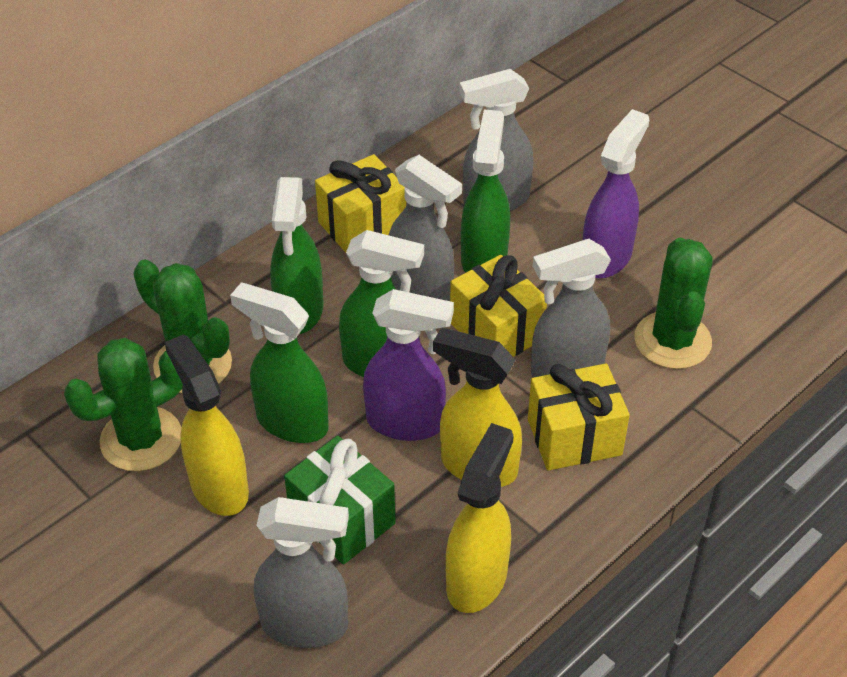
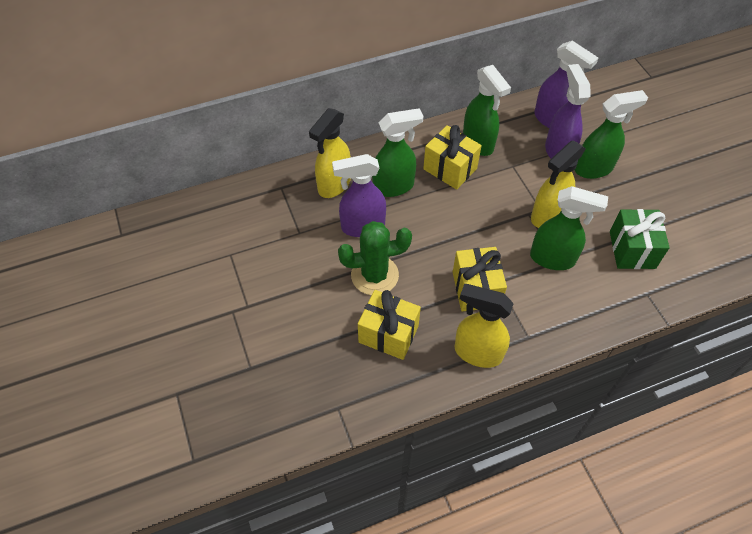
green cactus: 3 -> 1
grey spray bottle: 4 -> 0
purple spray bottle: 2 -> 3

